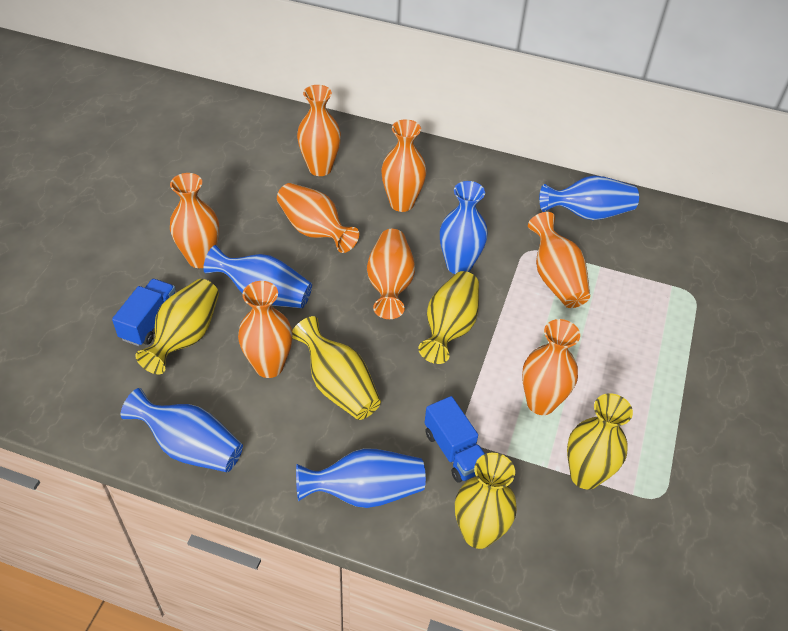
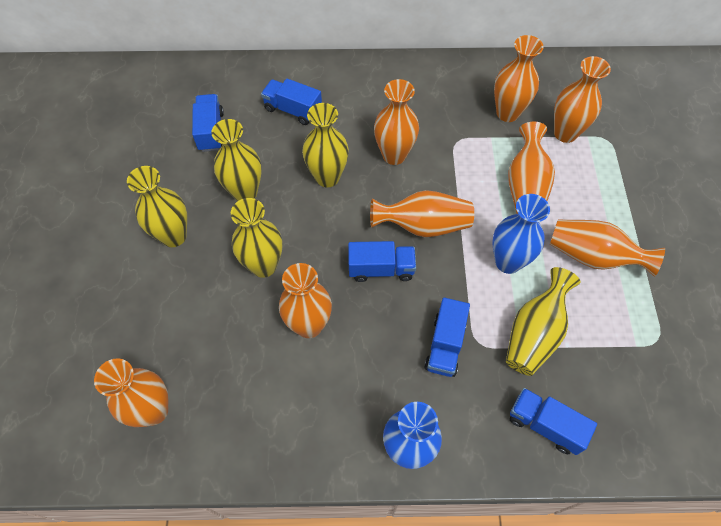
blue truck: 2 -> 5
blue vase: 5 -> 2

